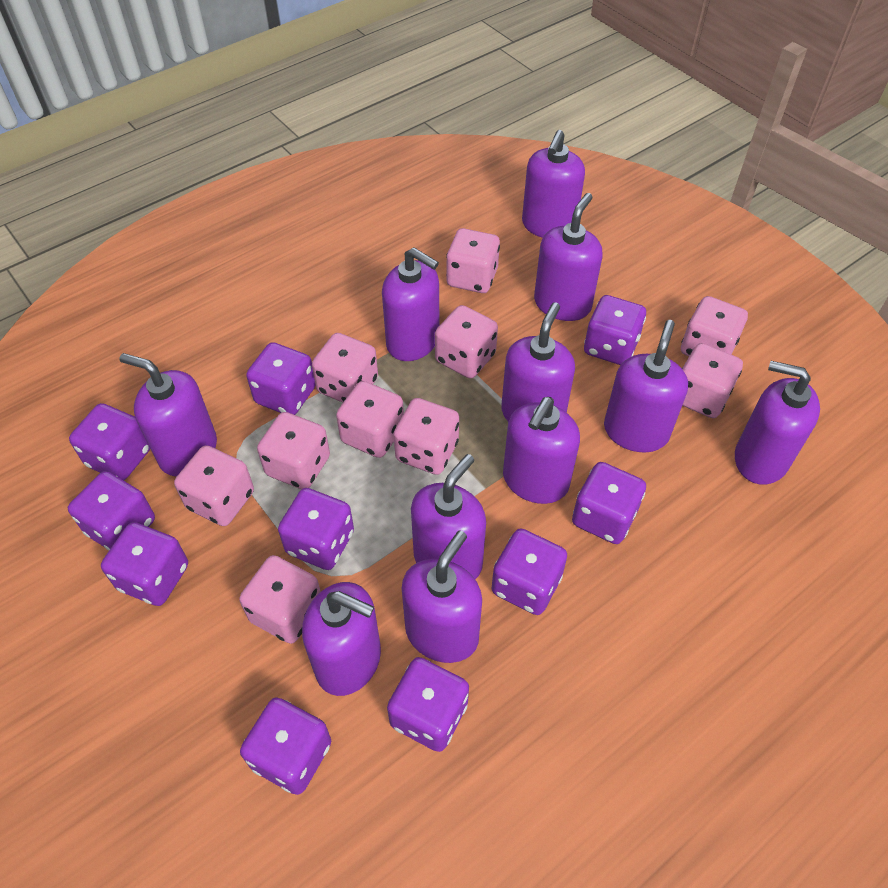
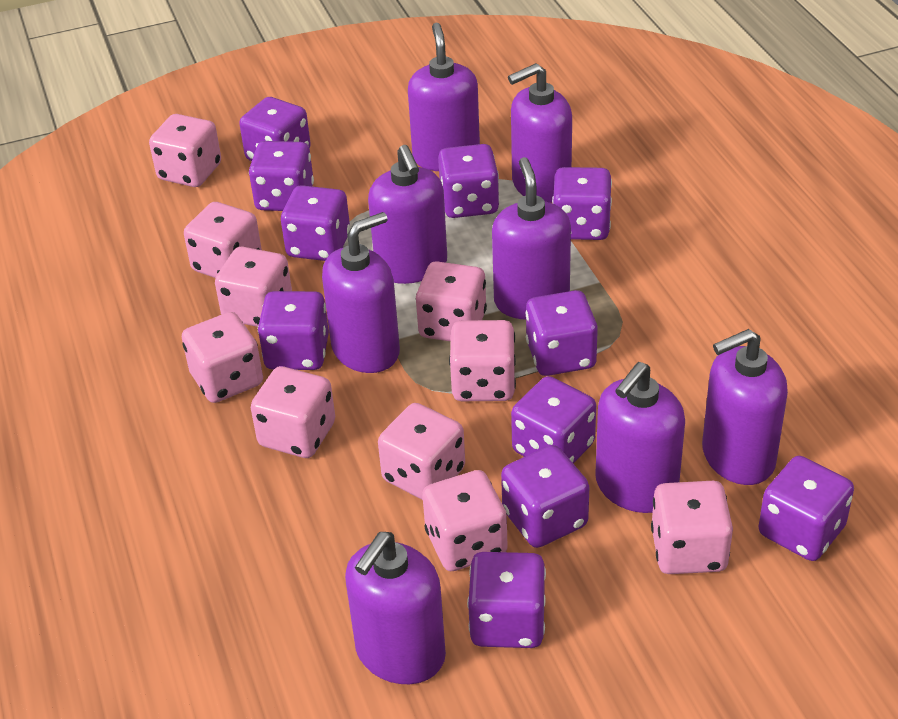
purple dice: 10 -> 11
purple soap dispenser: 11 -> 8

